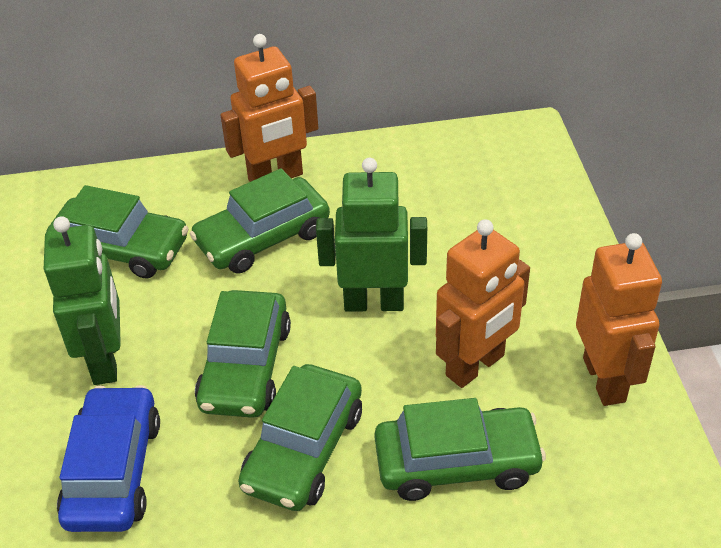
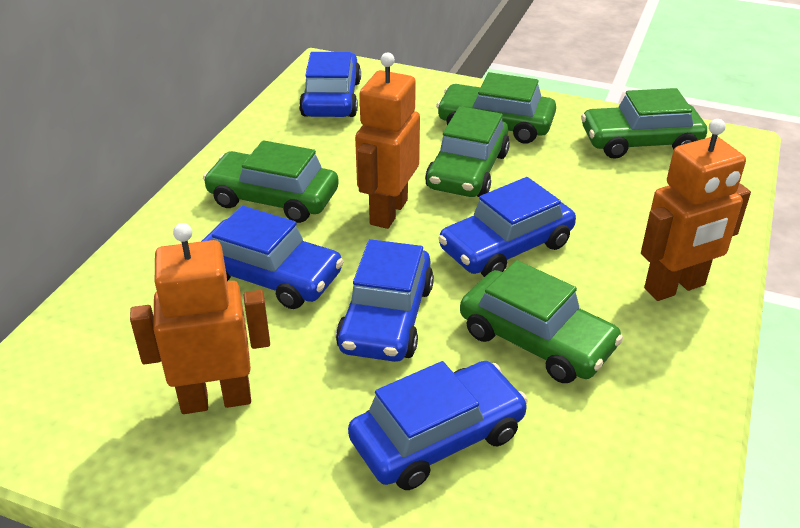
blue car: 1 -> 5
green robot: 2 -> 0

